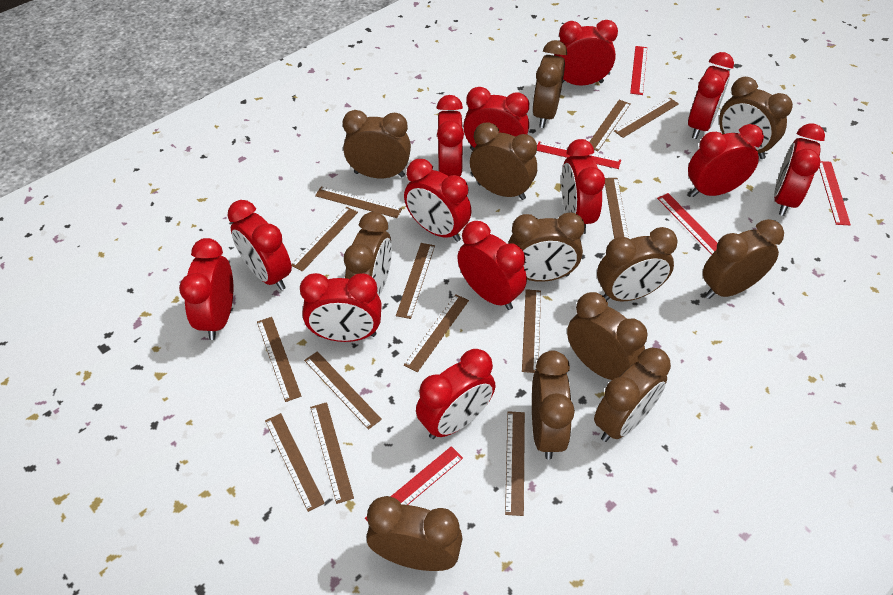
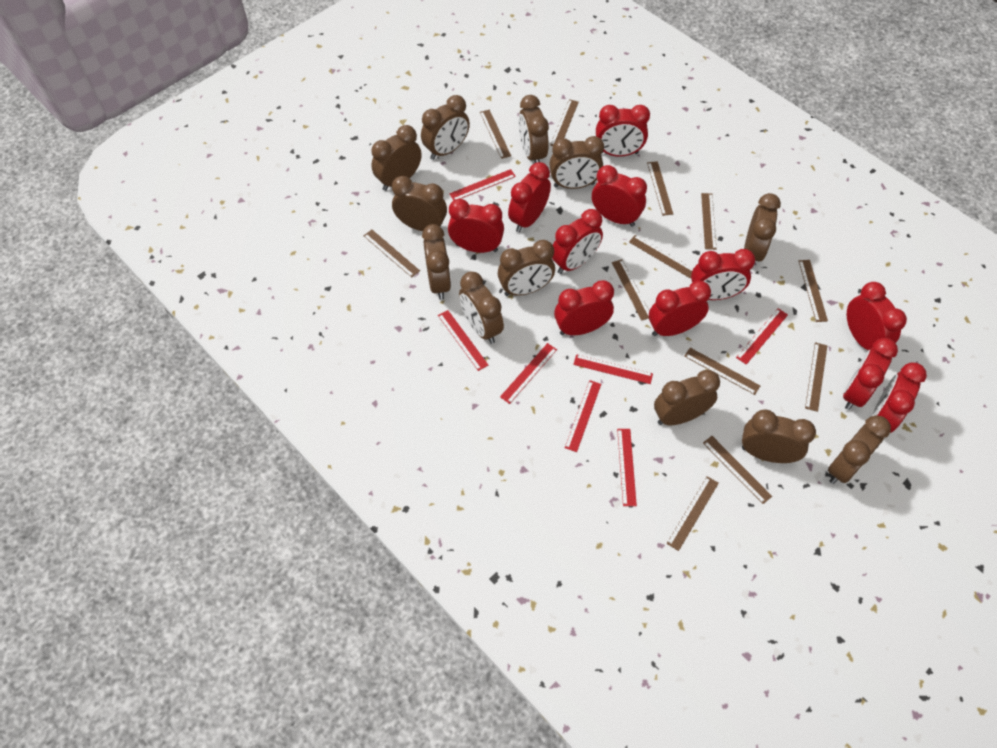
brown ruler: 13 -> 12
red clock: 13 -> 11
red ruler: 5 -> 7

